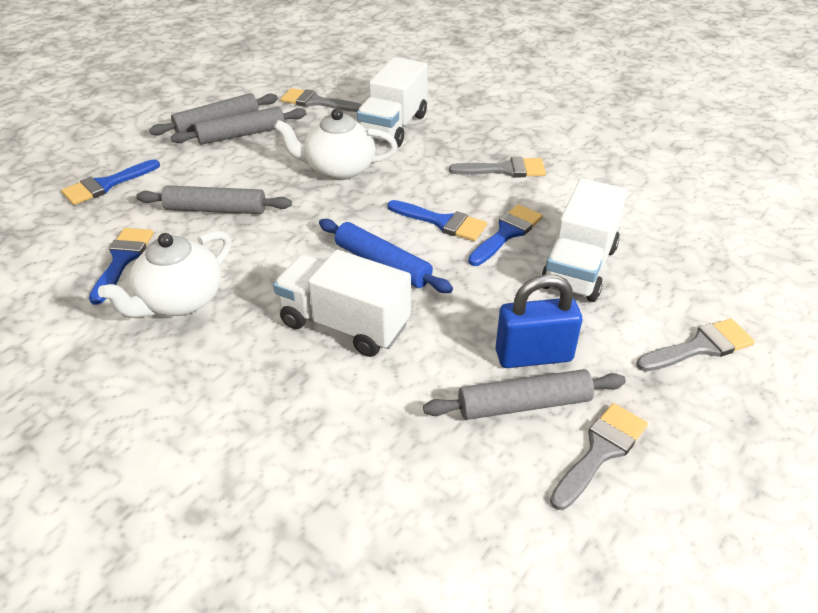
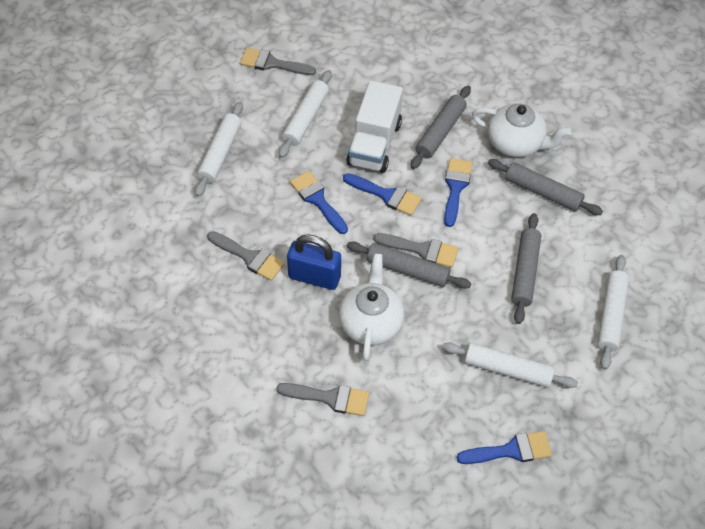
blue rolling pin: 1 -> 0
white rolling pin: 0 -> 4
white truck: 3 -> 1

